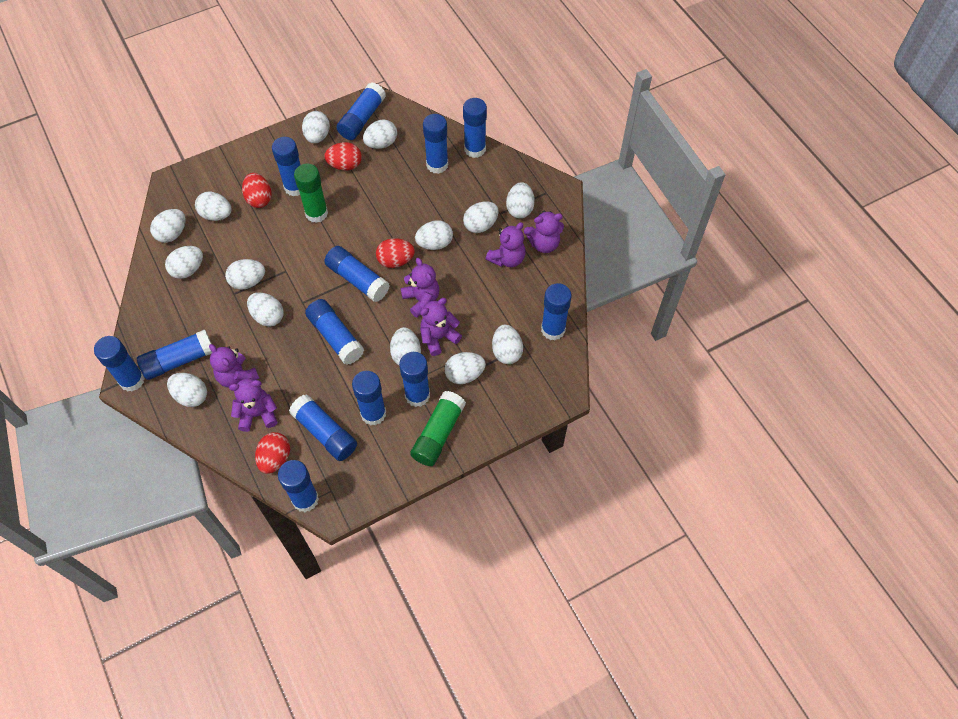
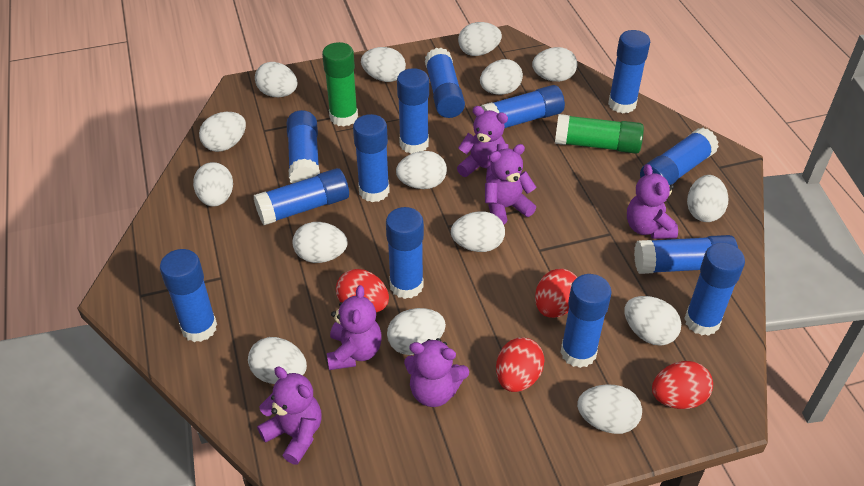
white egg: 14 -> 15

